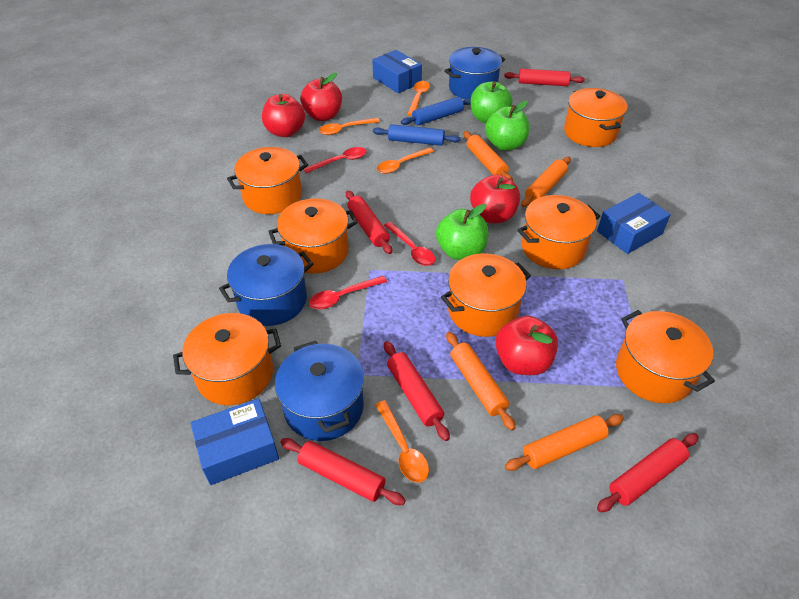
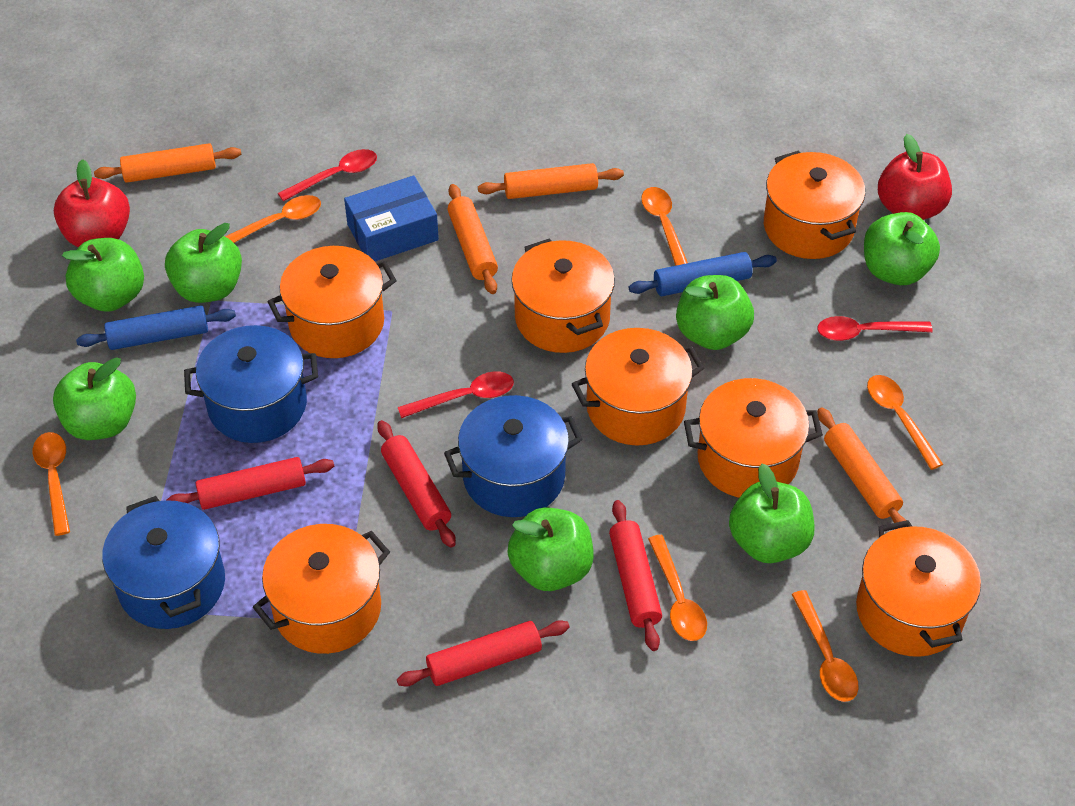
blue box: 3 -> 1
green apple: 3 -> 7
orange spoon: 4 -> 6
red apple: 4 -> 2
red rolling pin: 5 -> 4

